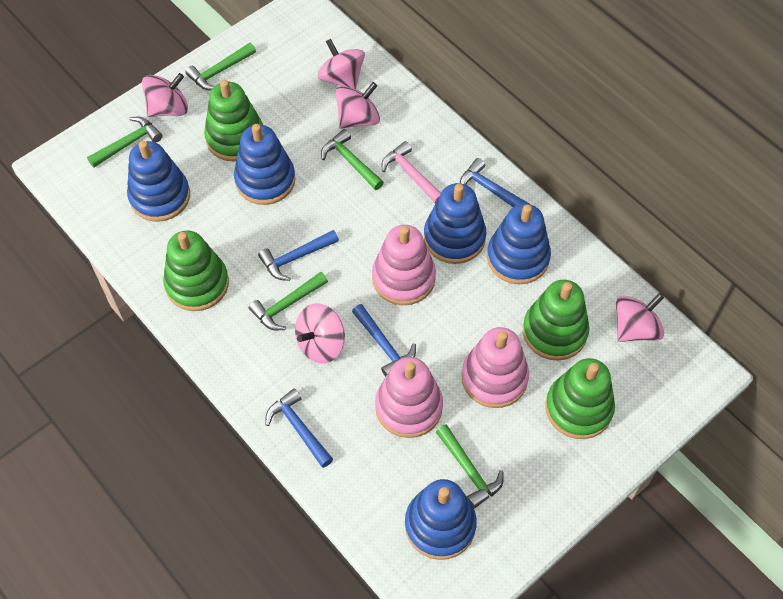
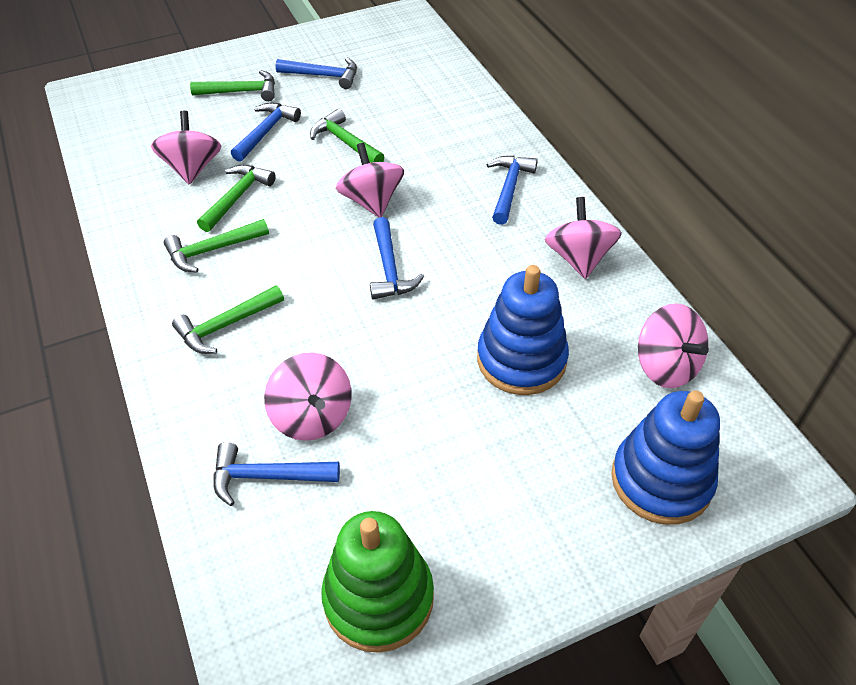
blue hammer: 4 -> 5
blue stacking toy: 5 -> 2
green stacking toy: 4 -> 1
pink hammer: 1 -> 0
pink stacking toy: 3 -> 0

